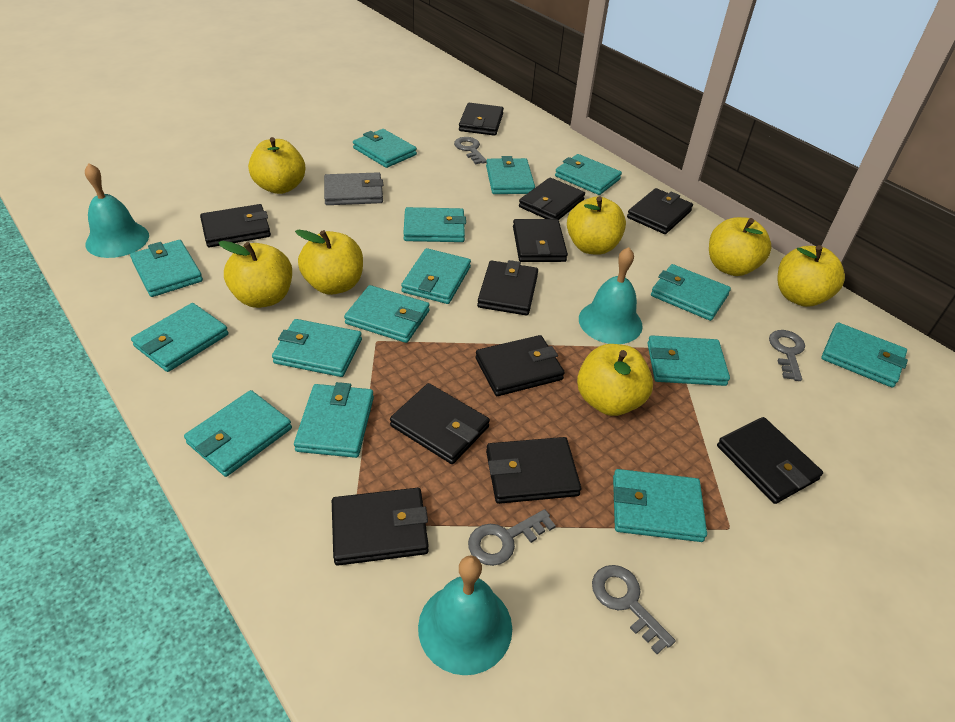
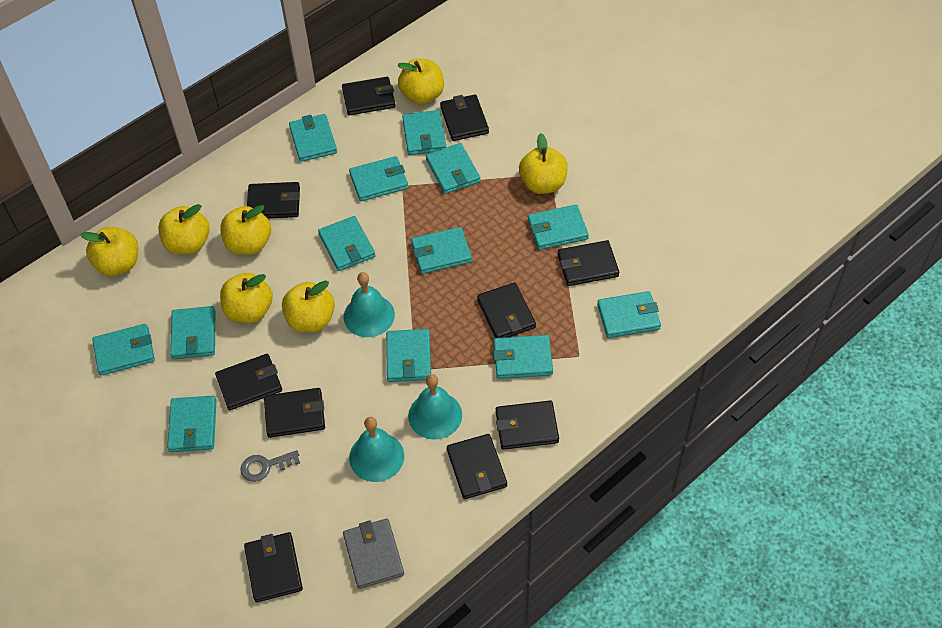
black wallet: 11 -> 10
grey key: 4 -> 1
turquoise wallet: 15 -> 13

